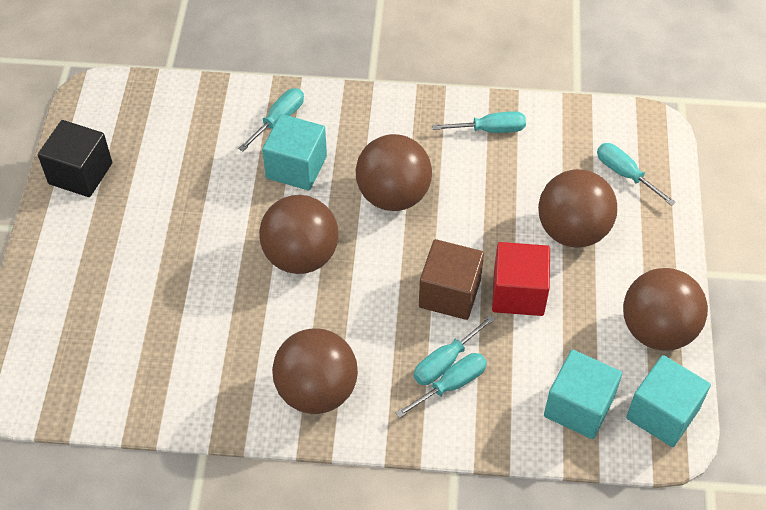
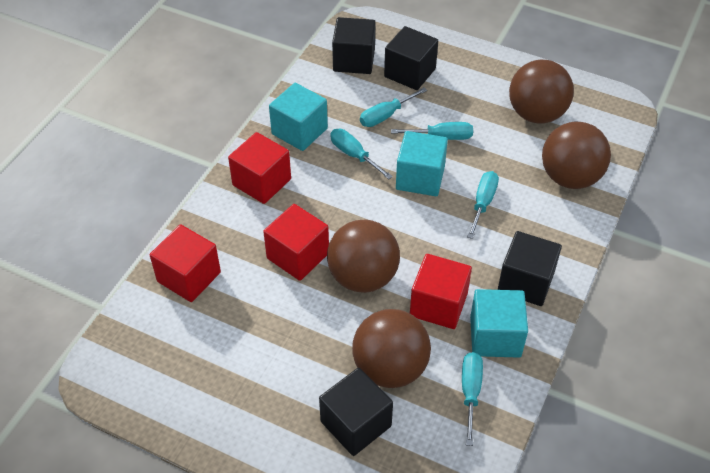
black cube: 1 -> 4
brown ball: 5 -> 4
brown cube: 1 -> 0
red cube: 1 -> 4

